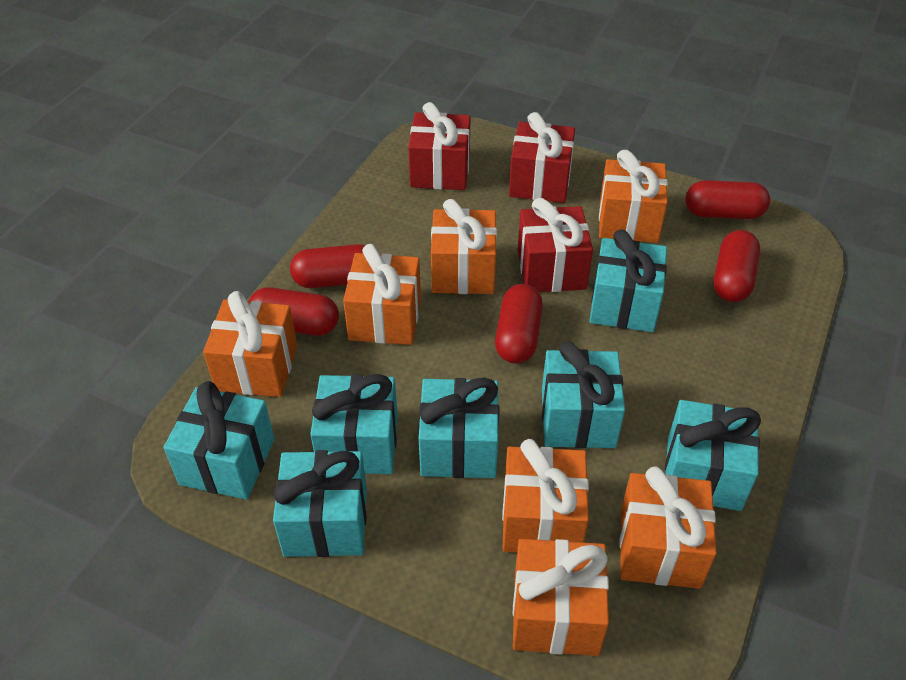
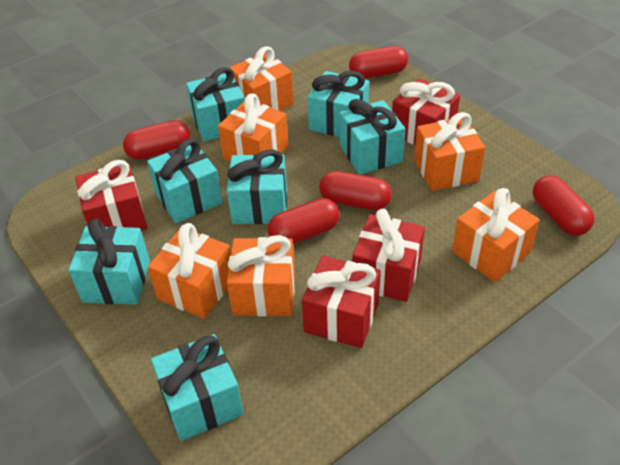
orange gift: 7 -> 6
red gift: 3 -> 4

